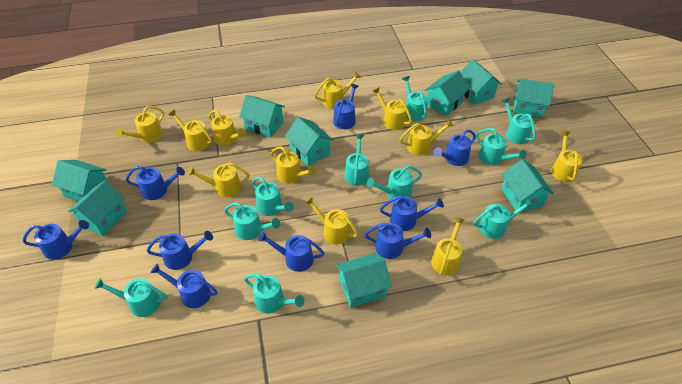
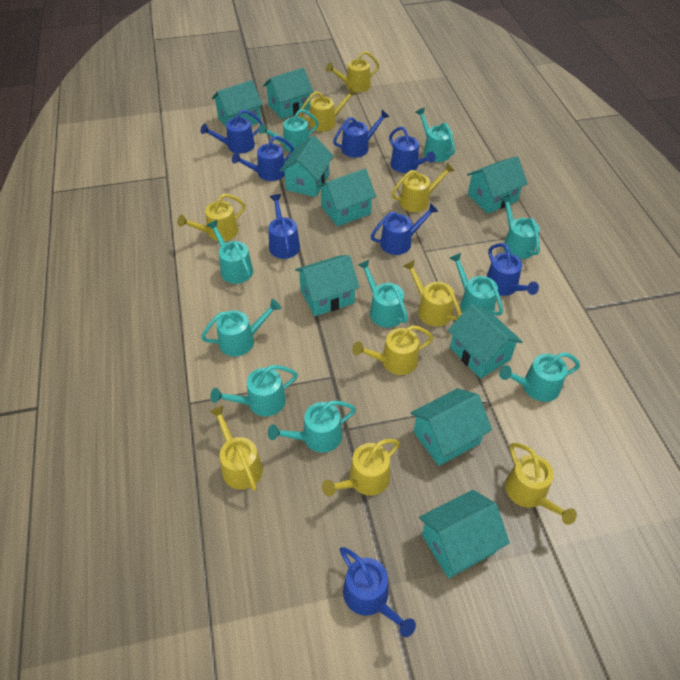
blue watering can: 9 -> 8
yellow watering can: 11 -> 9

